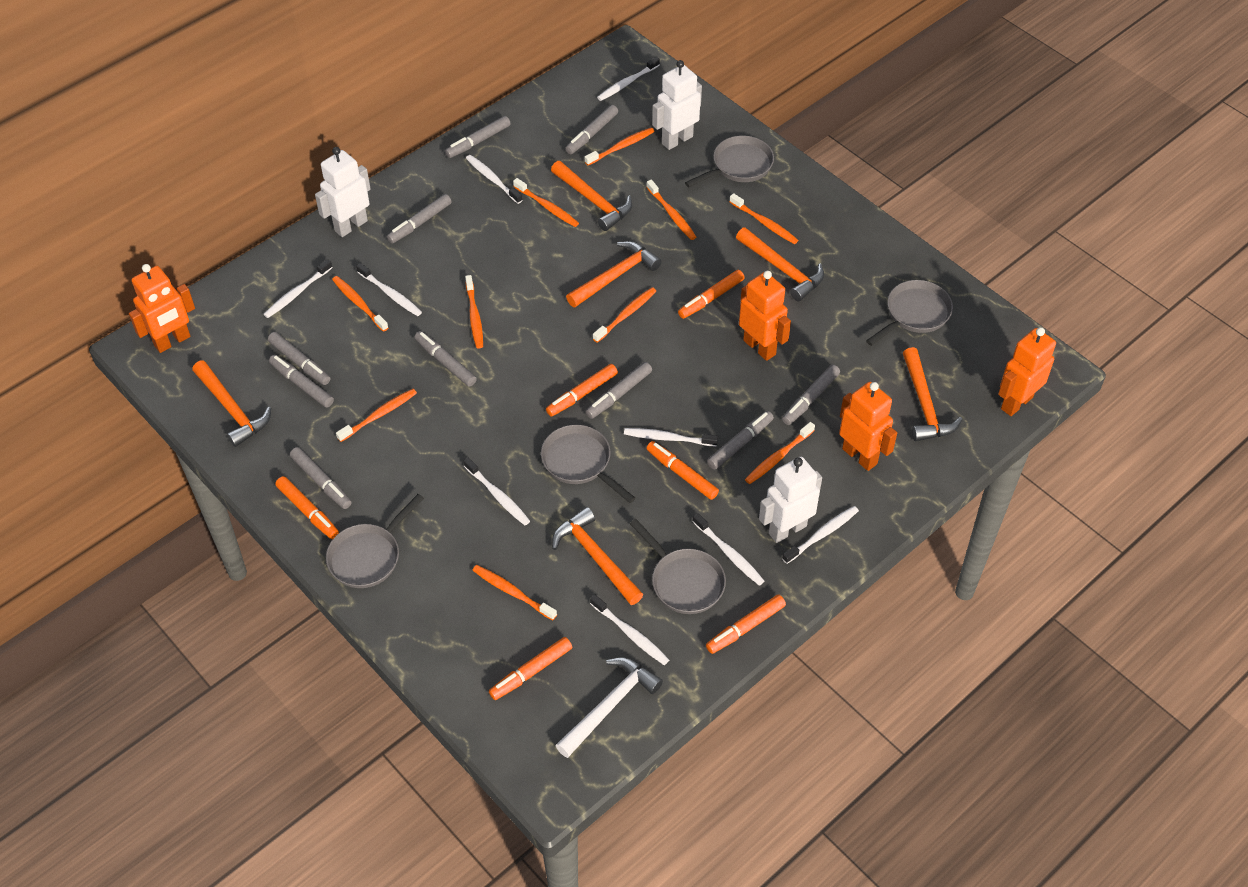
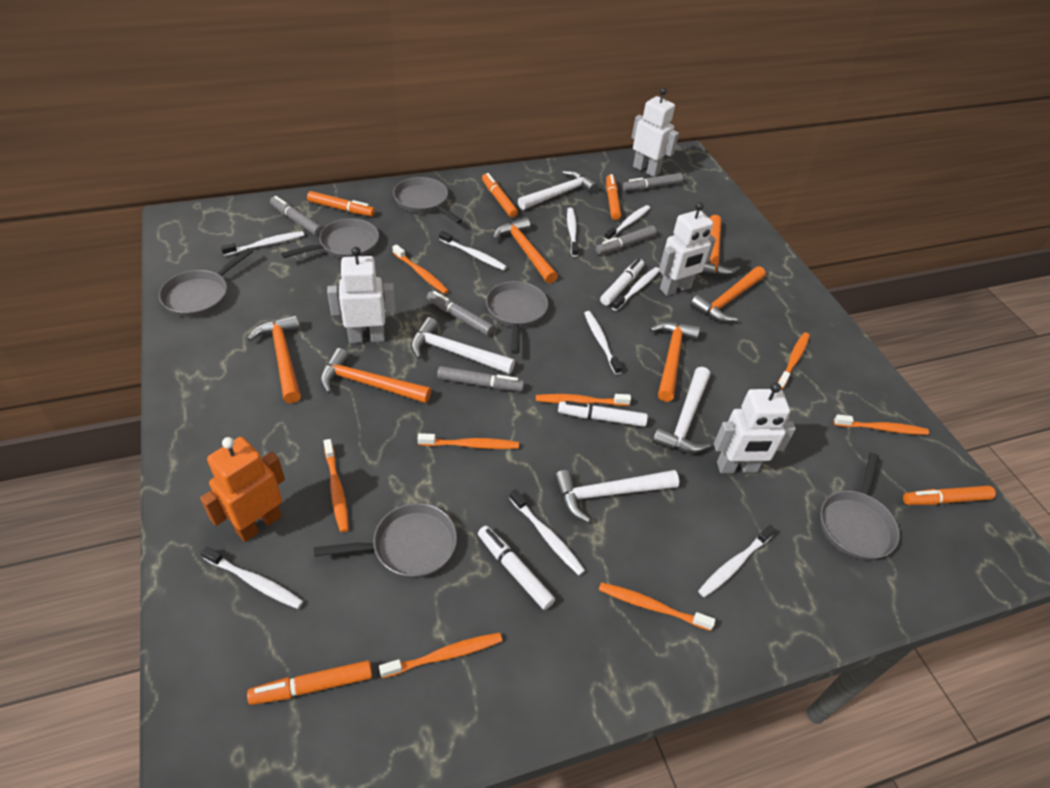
grey marker: 10 -> 5
grey pan: 5 -> 6
orange marker: 6 -> 5
orange robot: 4 -> 1
orange toothbrush: 10 -> 8
white hammer: 1 -> 4
white marker: 0 -> 3
white robot: 3 -> 4

